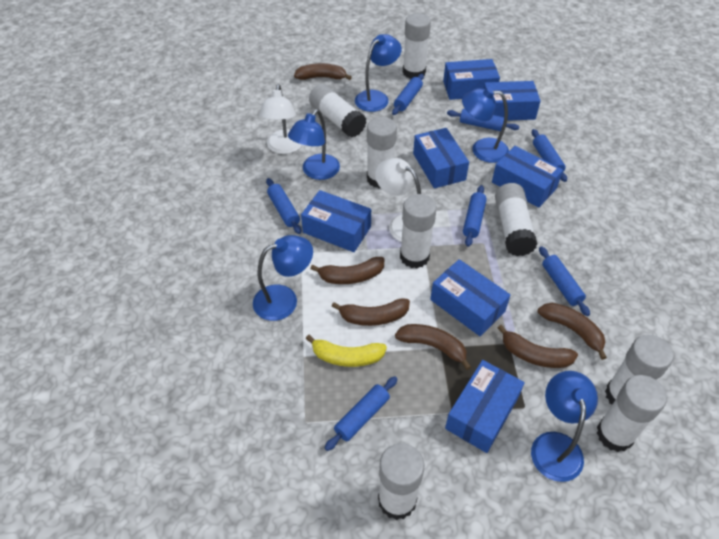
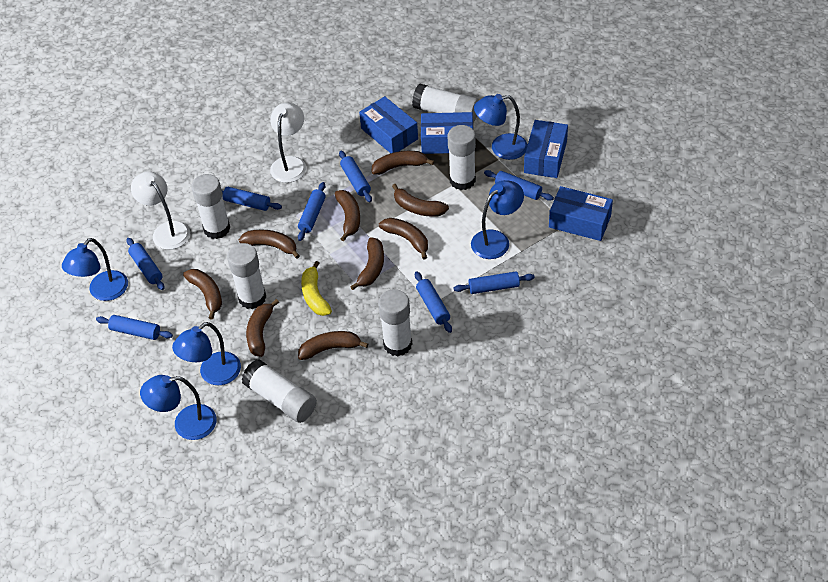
blue box: 7 -> 4
blue rolling pin: 7 -> 8
brown banana: 6 -> 9
white glue stick: 8 -> 6

